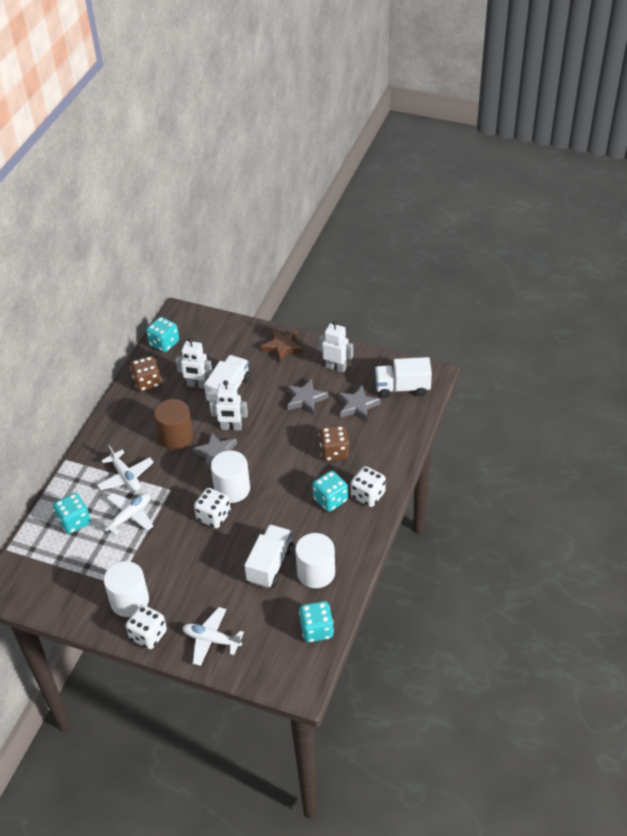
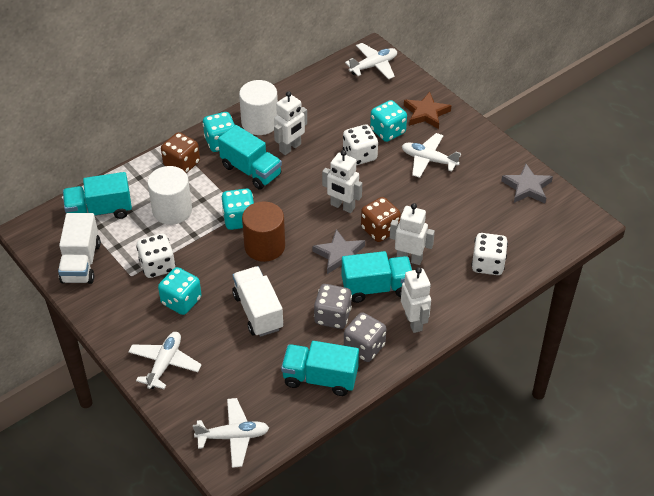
grey dice: 0 -> 2
grey star: 3 -> 2
turquoise truck: 0 -> 4
white cylinder: 3 -> 2
white plane: 3 -> 4
white robot: 3 -> 4
white truck: 3 -> 2

